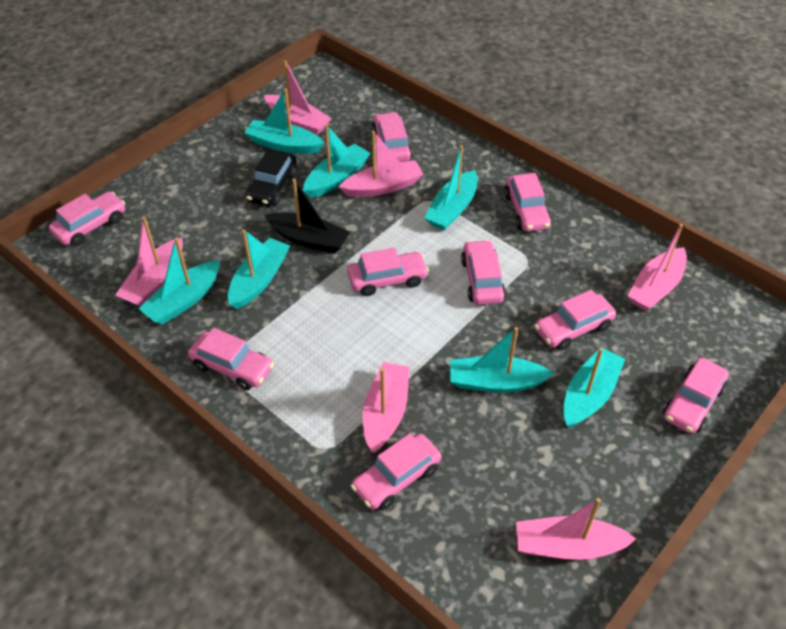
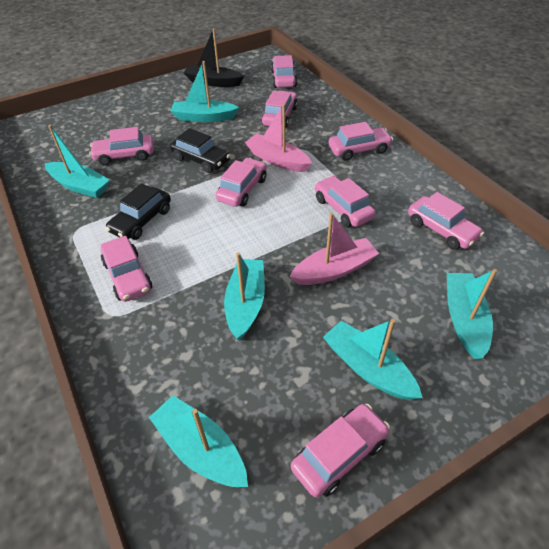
black car: 1 -> 2
pink boat: 6 -> 2
turquoise boat: 7 -> 6

